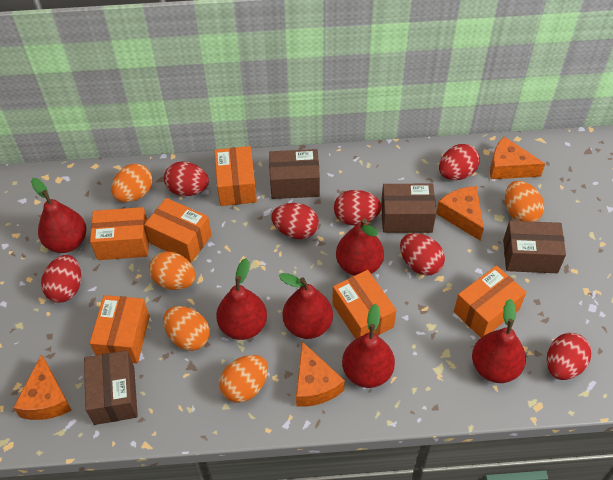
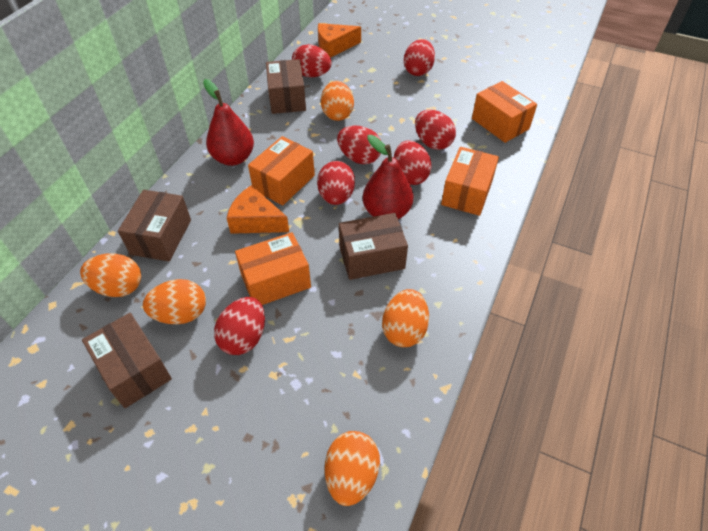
orange box: 6 -> 4
orange cheese: 4 -> 2
red pear: 6 -> 2

